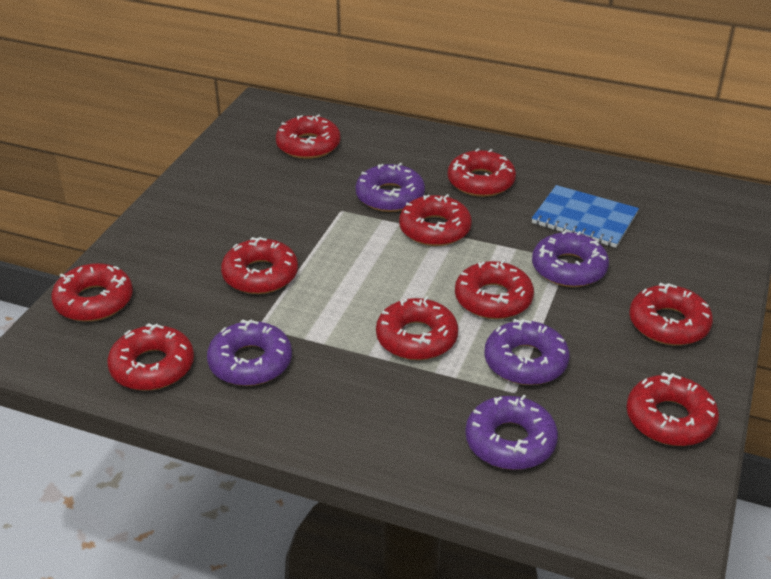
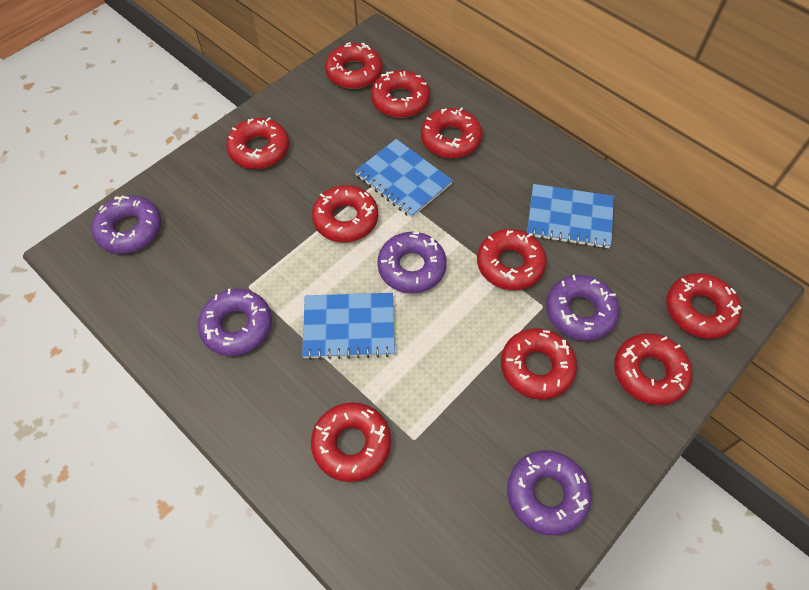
blue notebook: 1 -> 3

